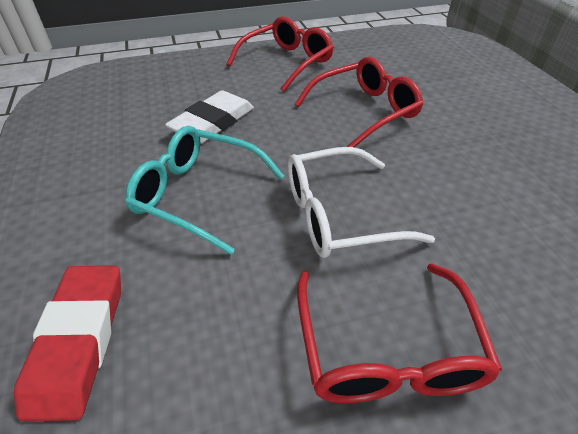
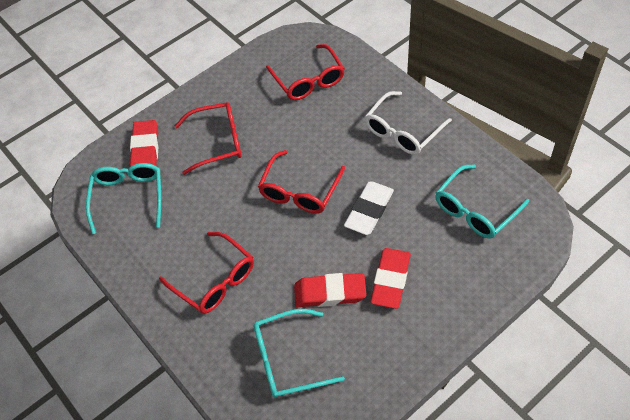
red eraser: 1 -> 3
red glasses: 3 -> 4
turquoise glasses: 1 -> 3

